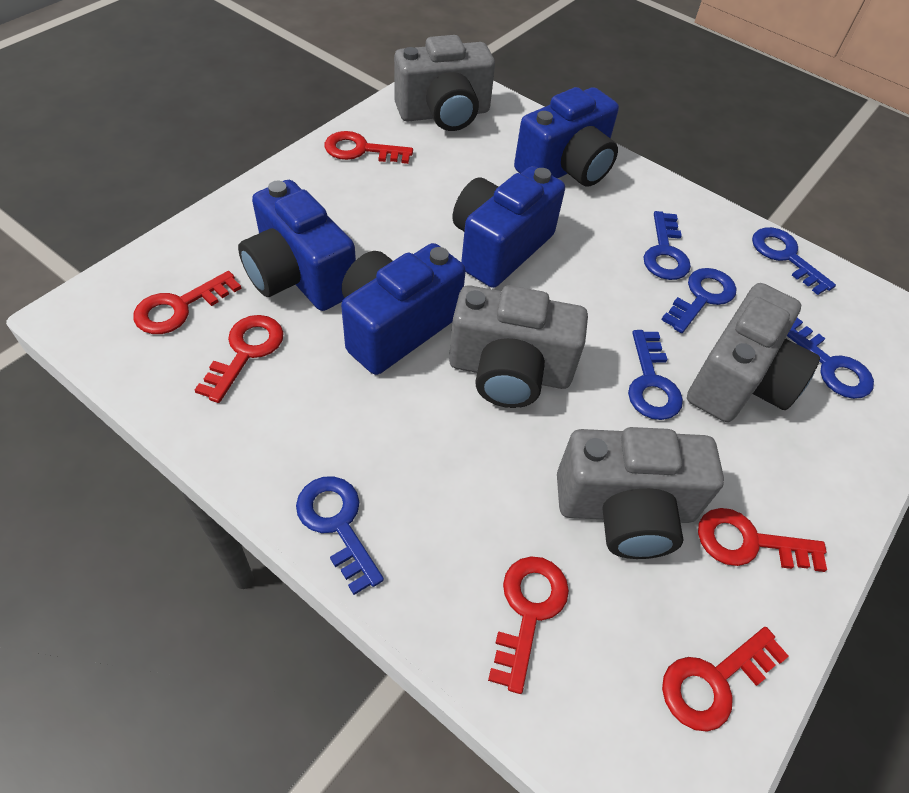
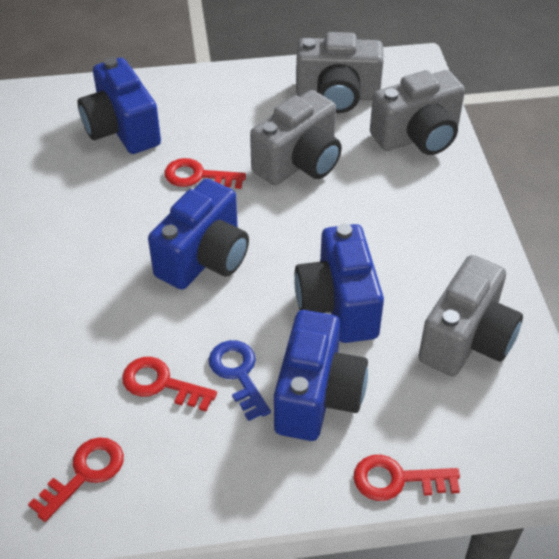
blue key: 6 -> 1
red key: 6 -> 4

